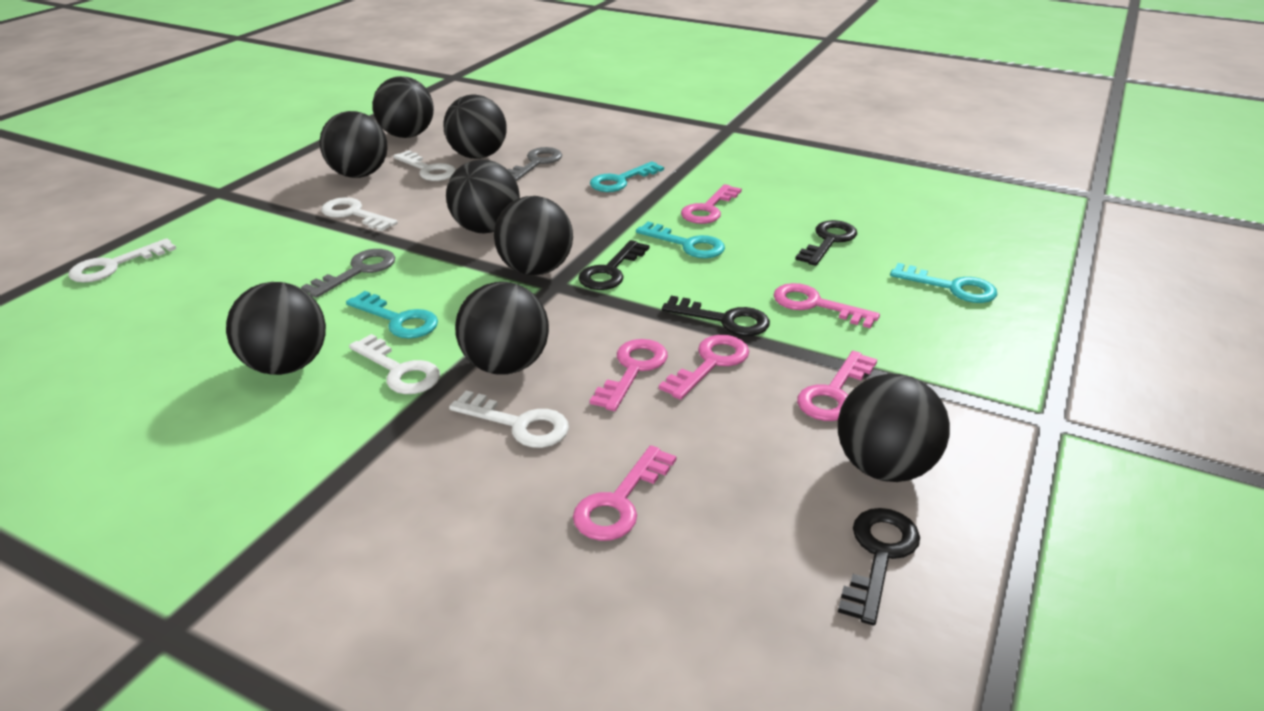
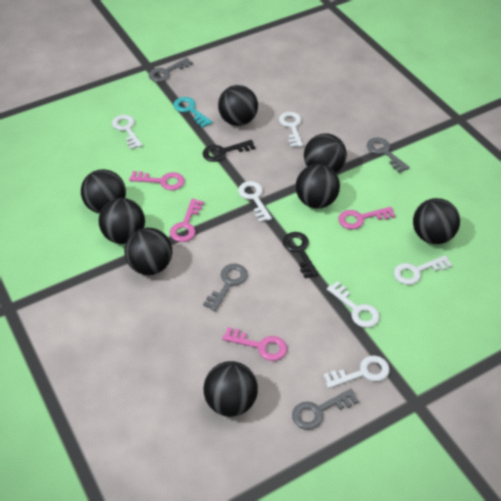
black key: 4 -> 2
grey key: 2 -> 4
pink key: 6 -> 4
turquoise key: 4 -> 1
white key: 5 -> 6

